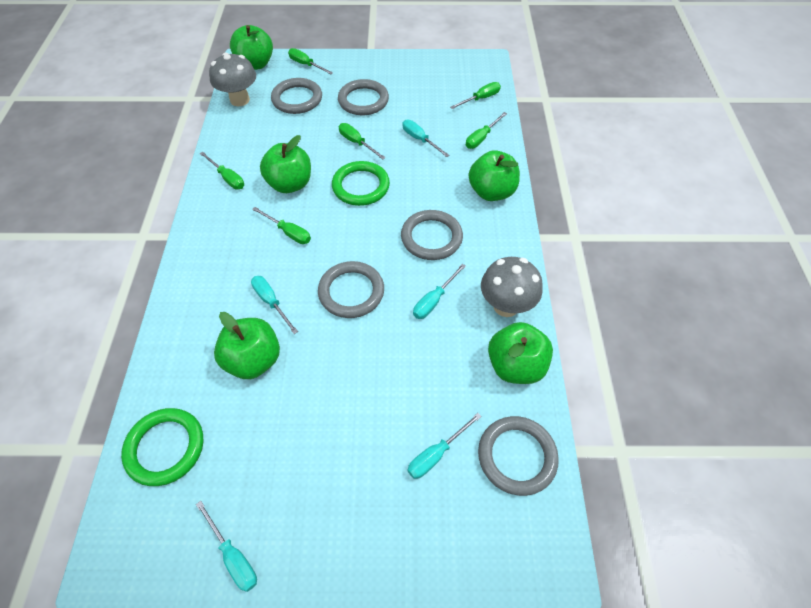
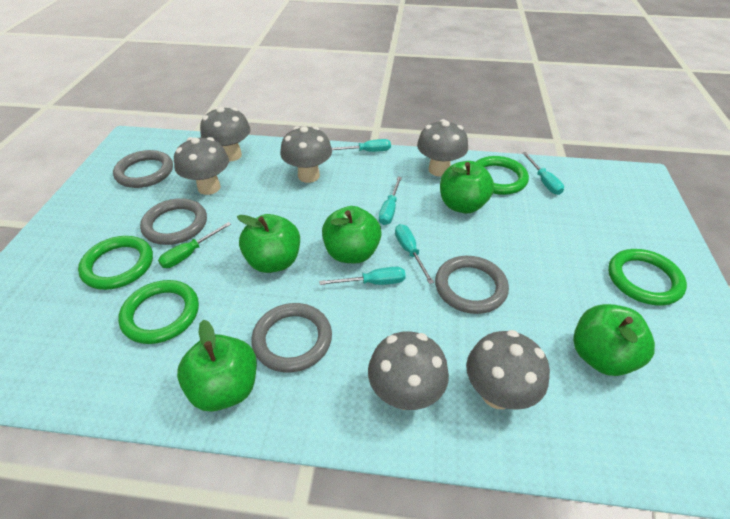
green ring: 2 -> 4
green screwdriver: 6 -> 1
grey mushroom: 2 -> 6
grey ring: 5 -> 4

